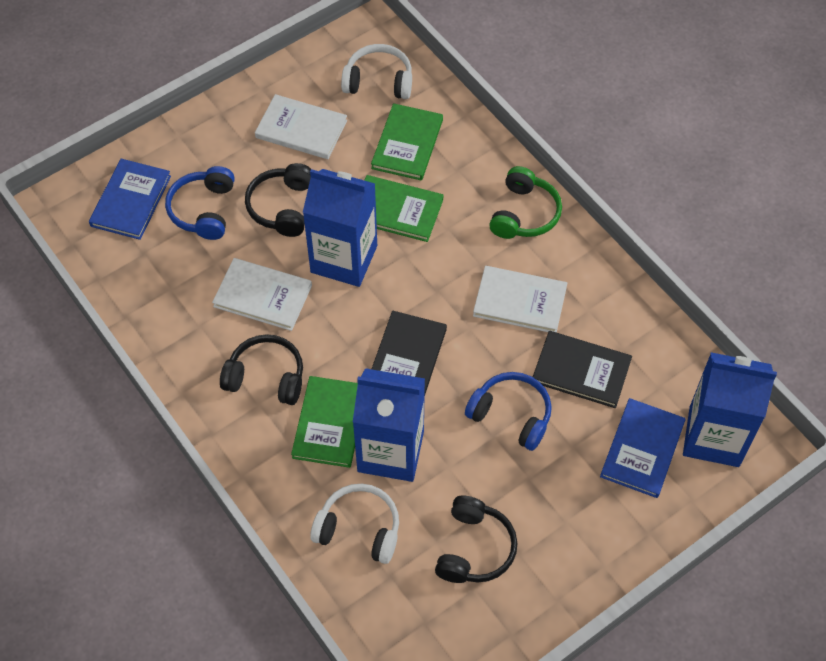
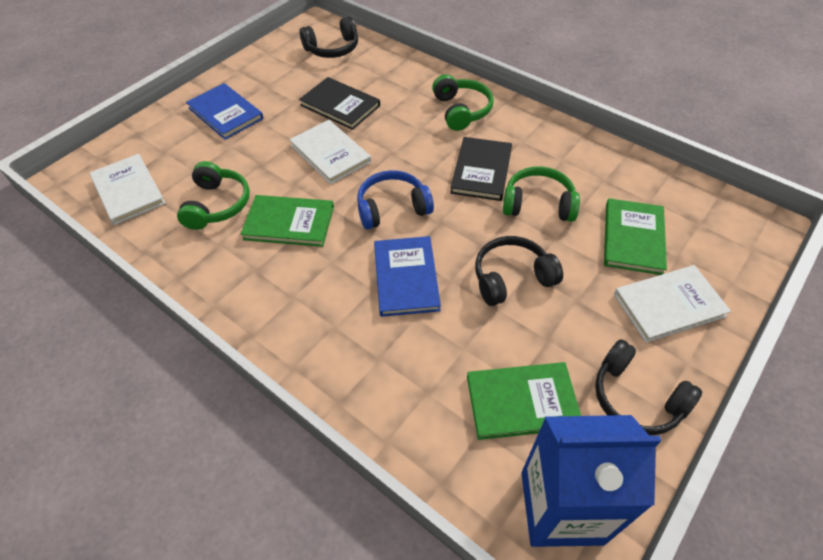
blue carton: 3 -> 1
blue headphones: 2 -> 1
green headphones: 1 -> 3
white headphones: 2 -> 0

